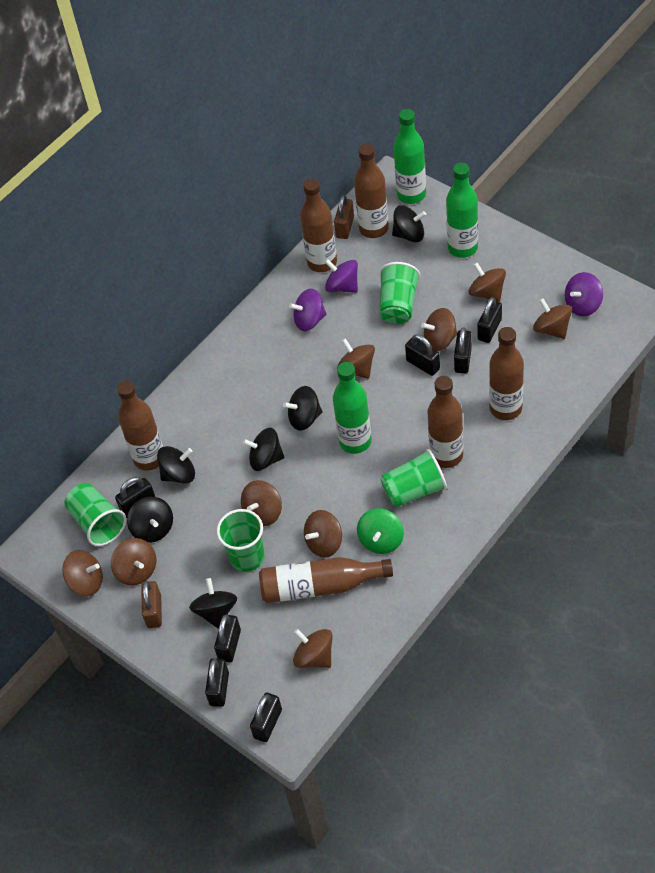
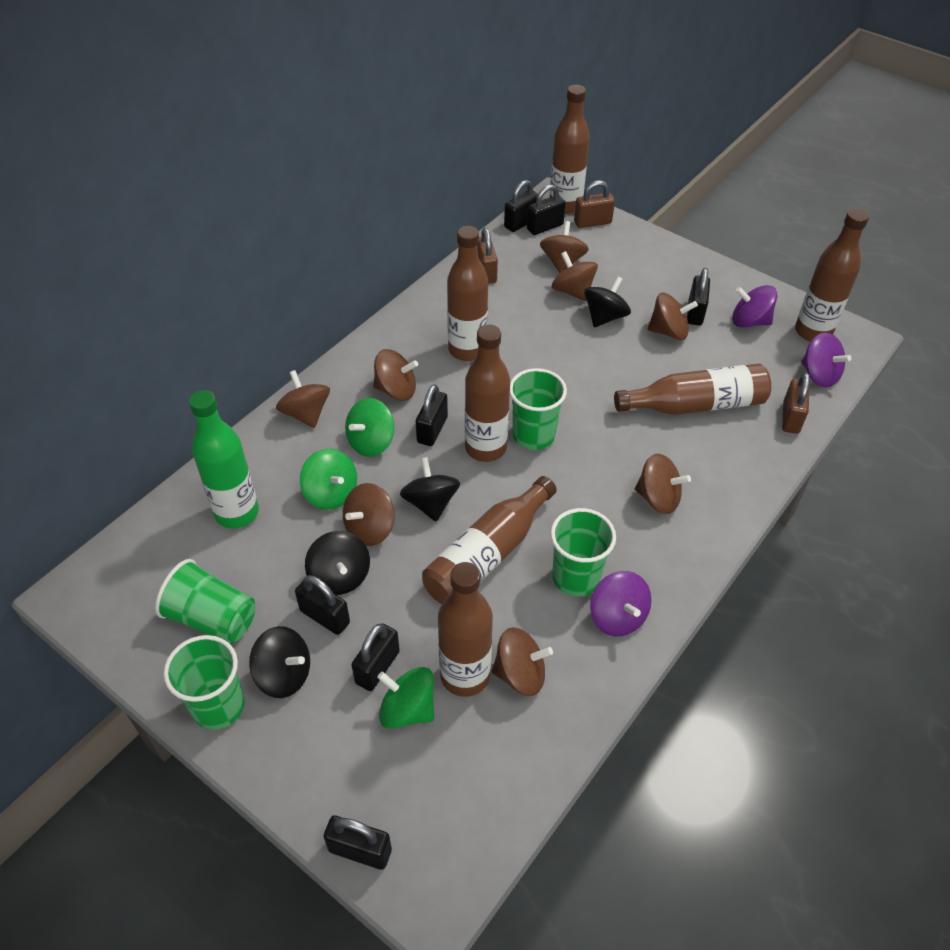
black spinning top: 6 -> 4
brown bottle: 6 -> 7
brown padlock: 2 -> 3
brown spinning top: 9 -> 8
green bottle: 3 -> 1
green spinning top: 1 -> 3

